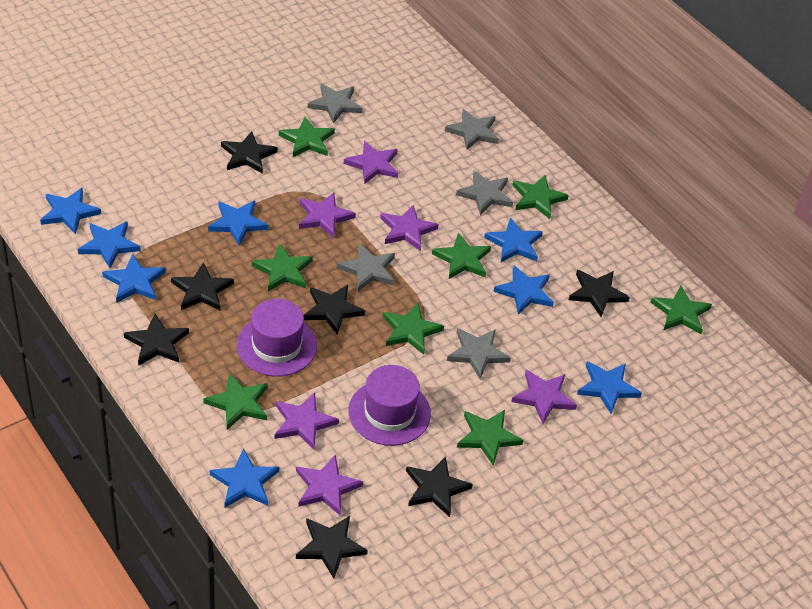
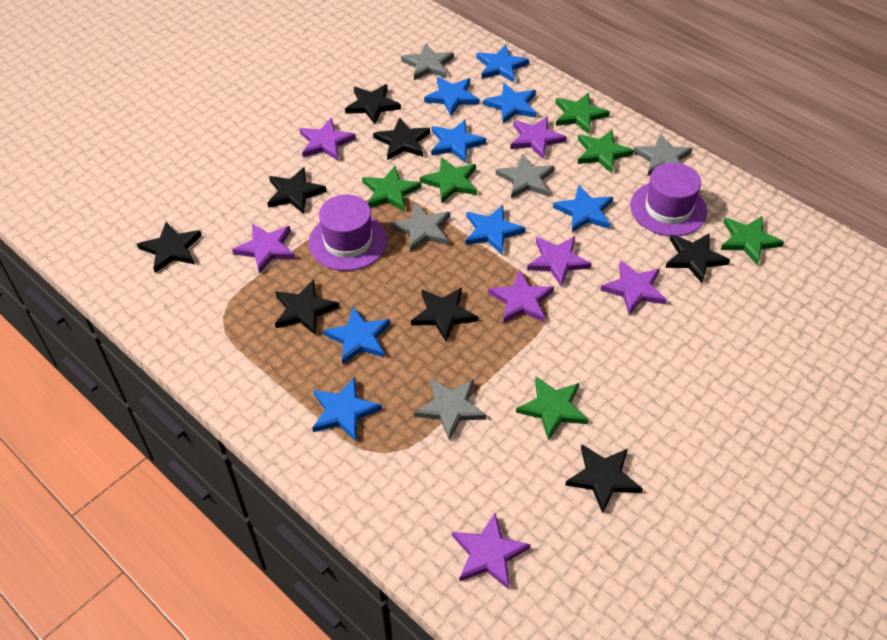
black star: 7 -> 8
green star: 8 -> 6
purple star: 6 -> 7

